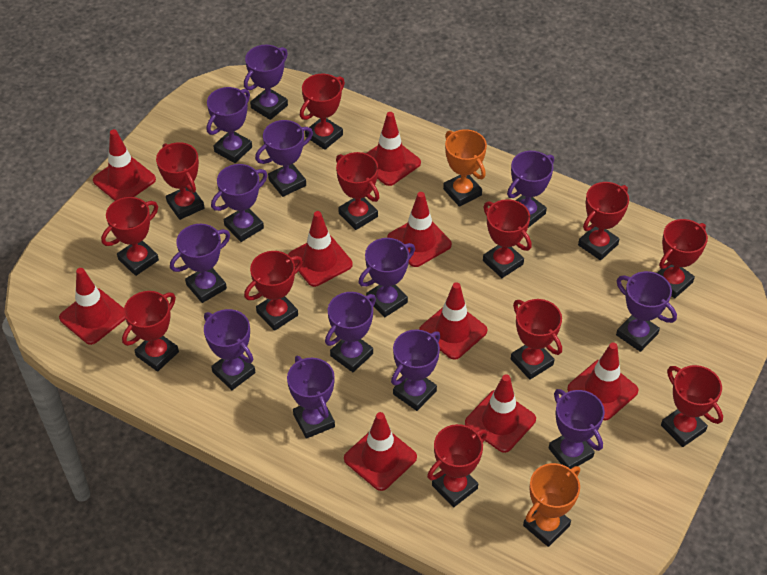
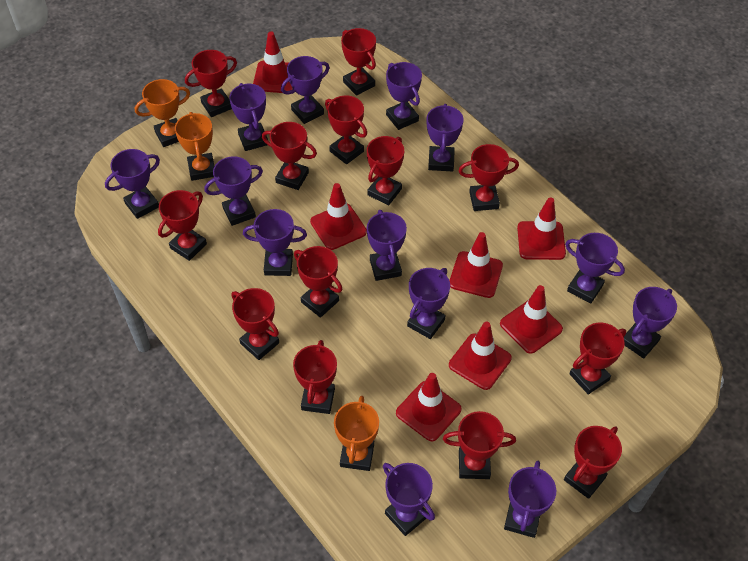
orange trophy: 2 -> 3
red traffic cone: 9 -> 7
red trophy: 12 -> 13

